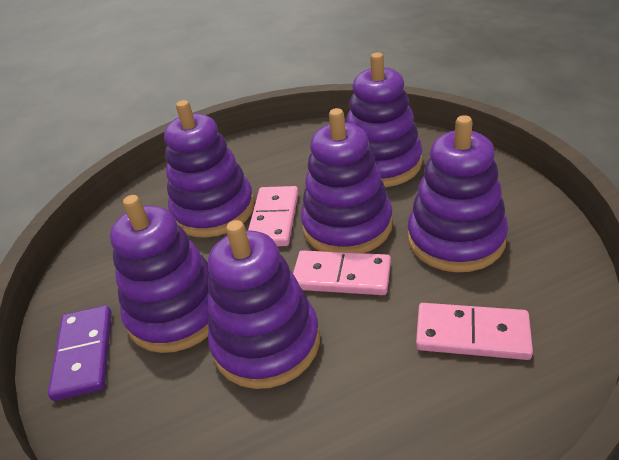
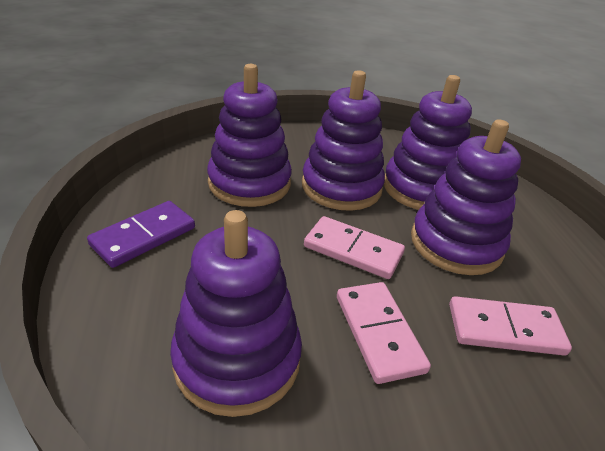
purple stacking toy: 6 -> 5

